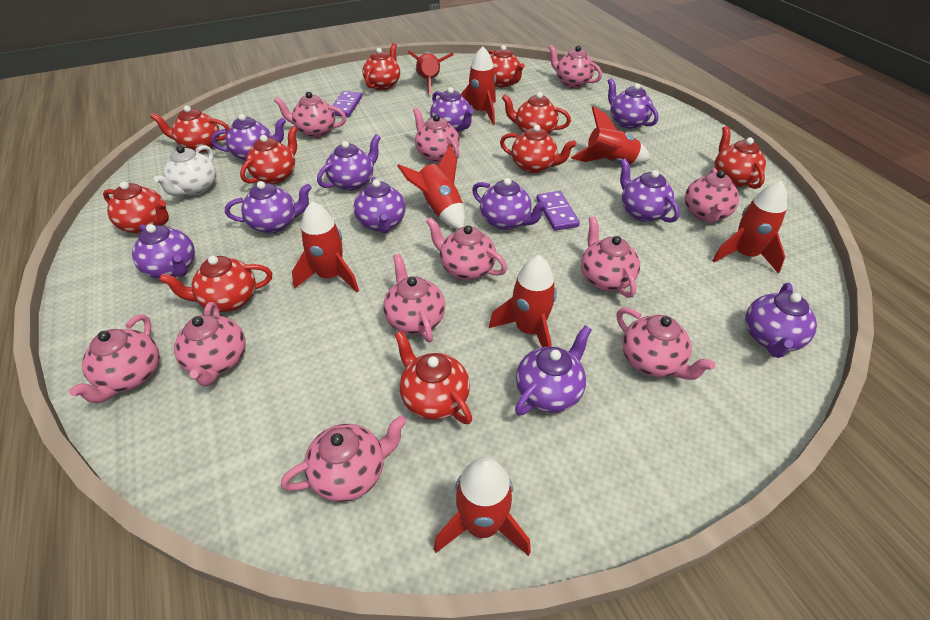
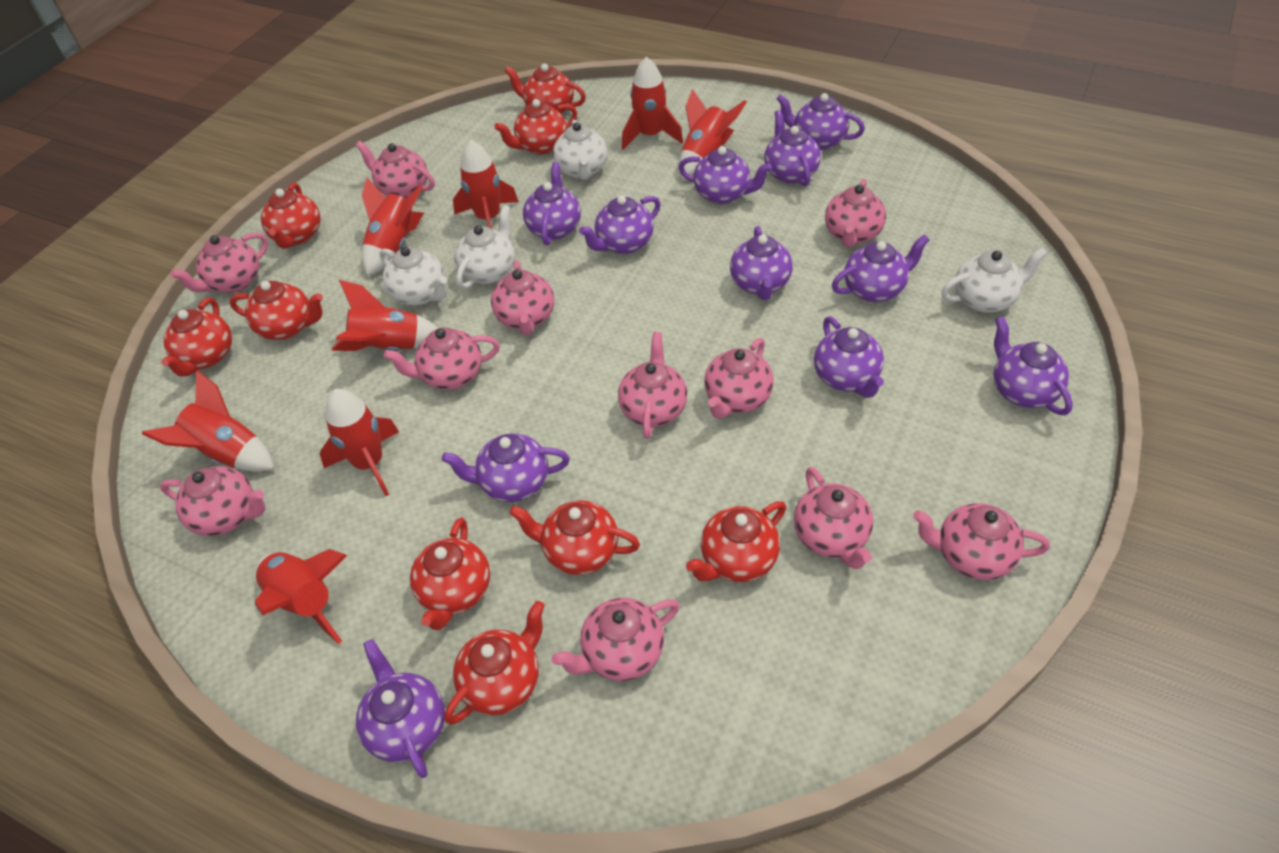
purple domino: 2 -> 0
red teapot: 10 -> 9
white teapot: 1 -> 4

